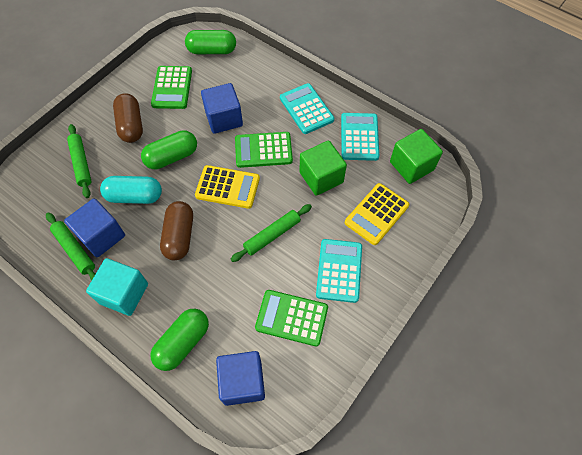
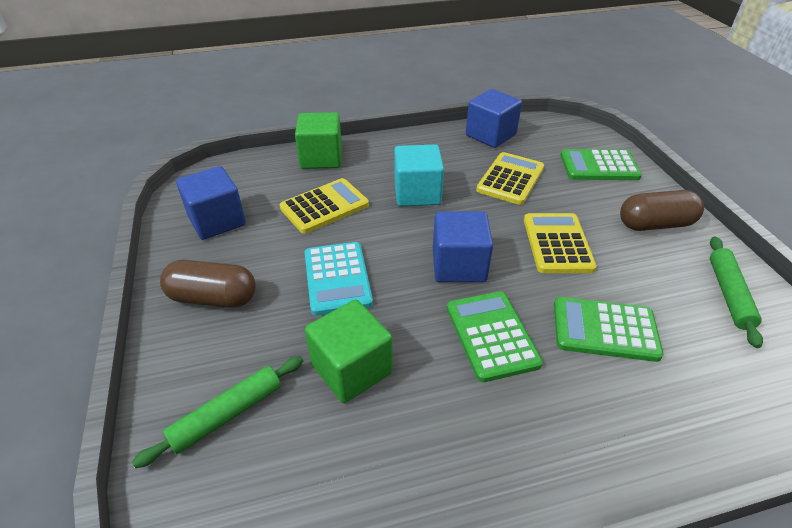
green capsule: 3 -> 0
green rolling pin: 3 -> 2
turquoise calculator: 3 -> 1
turquoise capsule: 1 -> 0
yellow calculator: 2 -> 3

